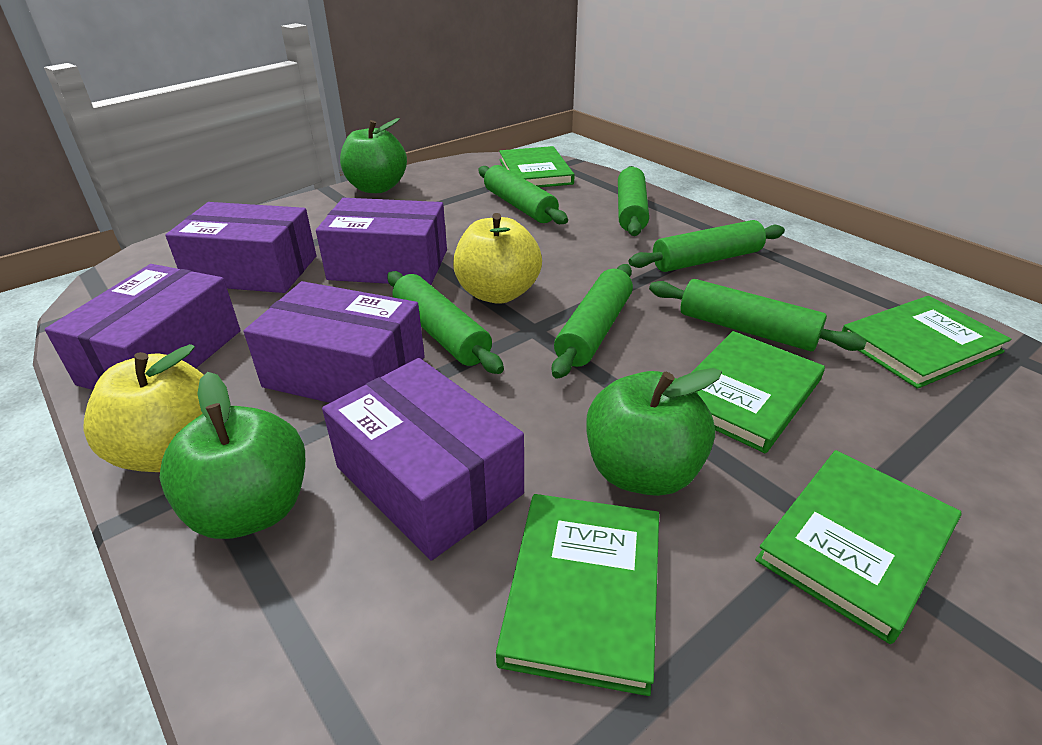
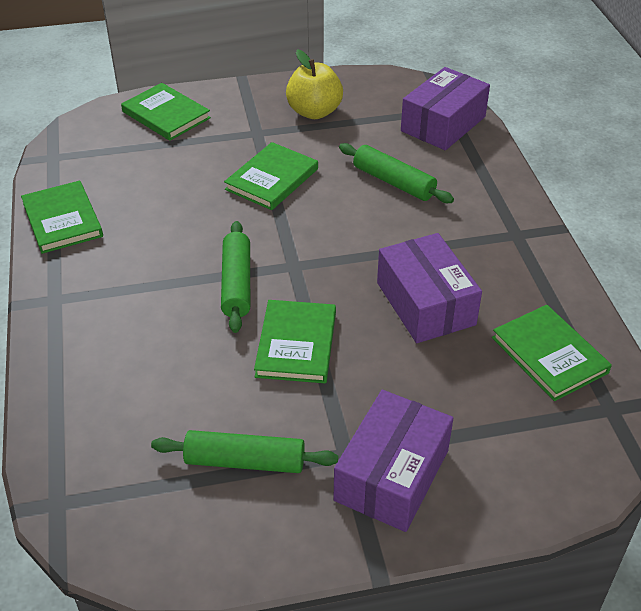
green apple: 3 -> 0
green rolling pin: 6 -> 3
purple box: 5 -> 3
yellow apple: 2 -> 1

